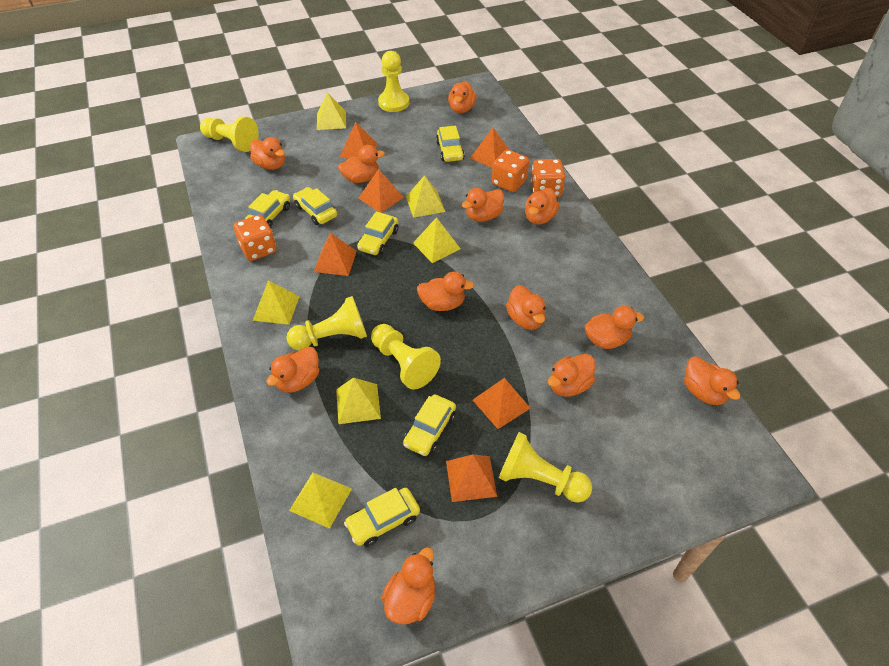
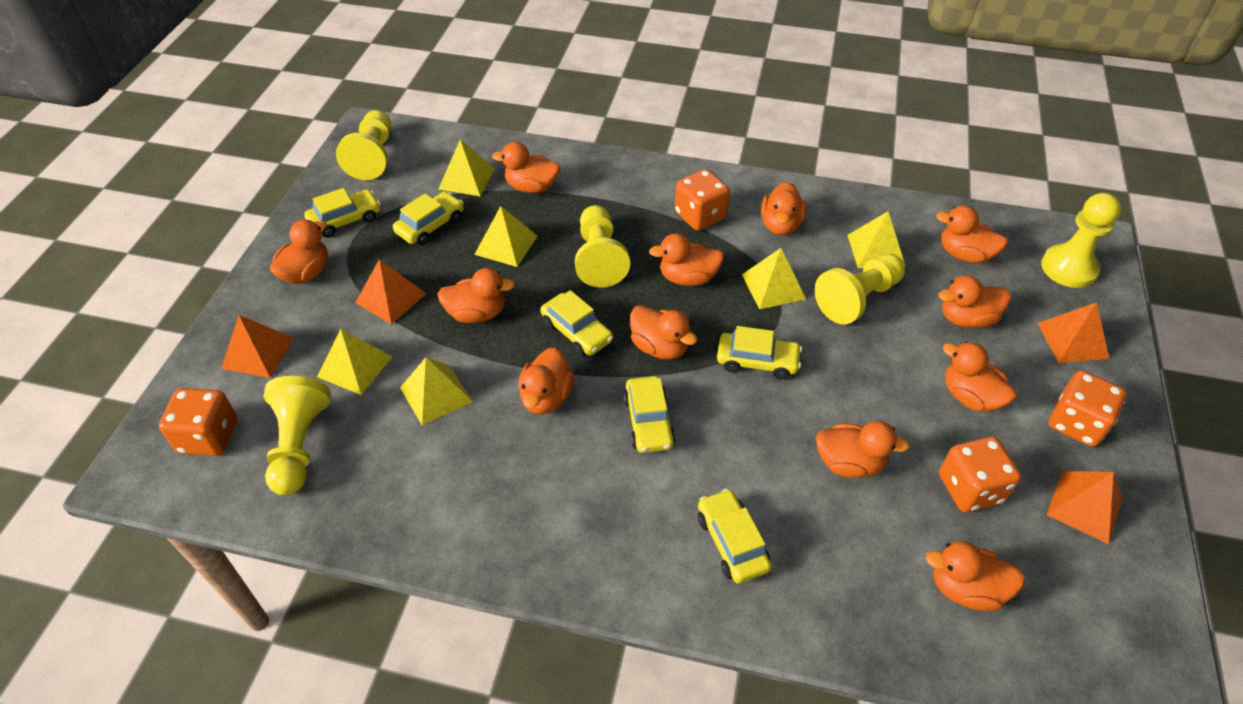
orange dice: 3 -> 4
orange pyramid: 6 -> 4

